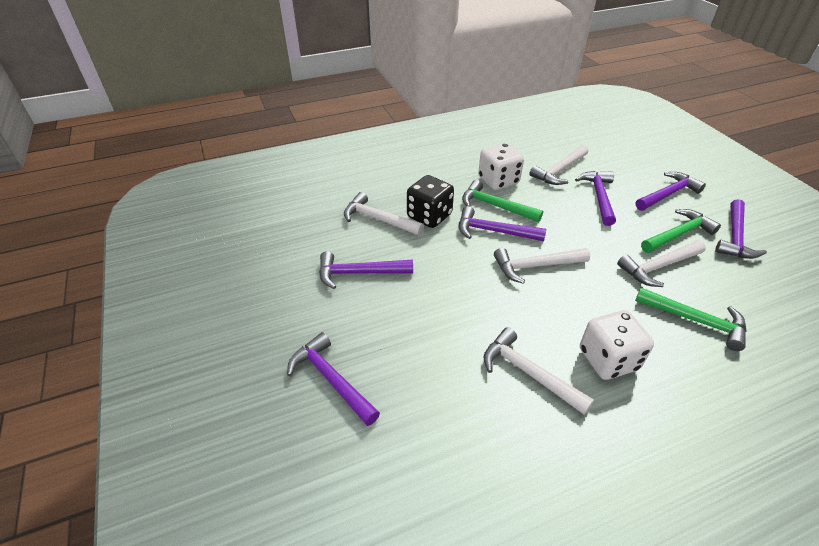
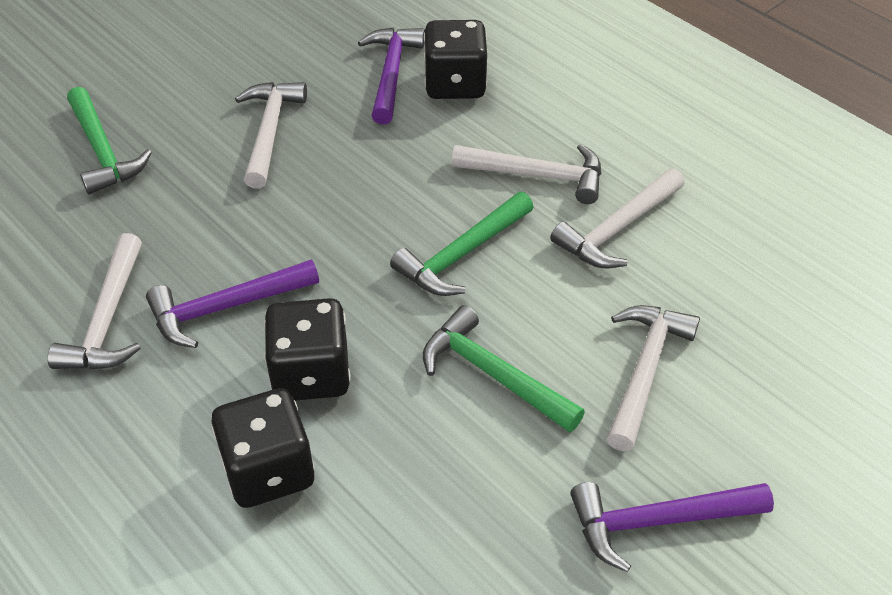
black dice: 1 -> 3
purple hammer: 6 -> 3
white dice: 2 -> 0

